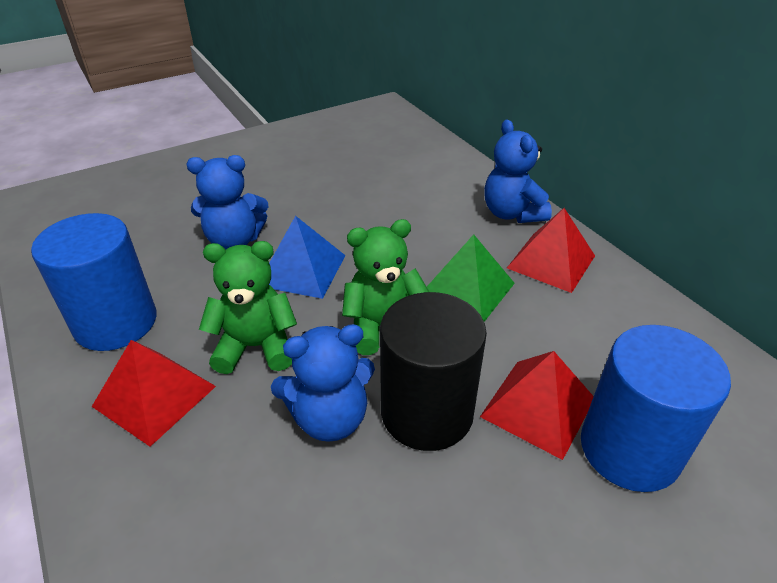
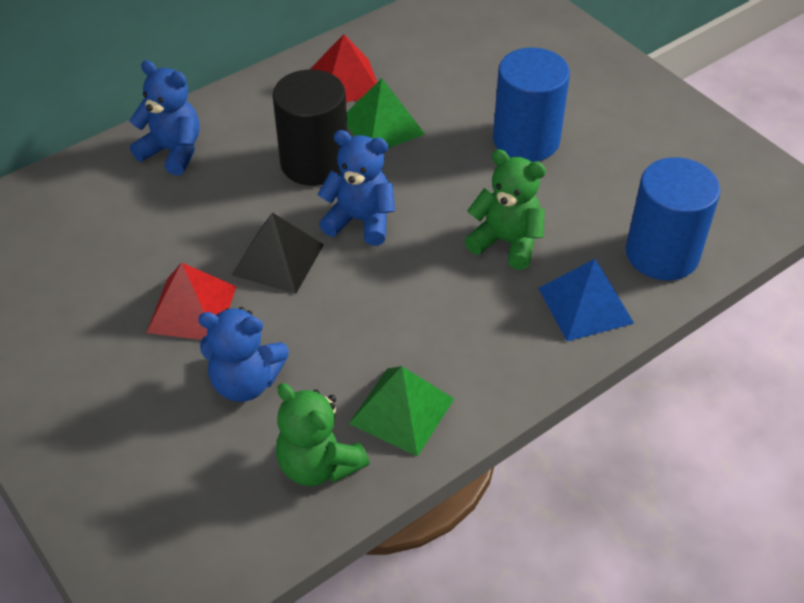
black pyramid: 0 -> 1
green pyramid: 1 -> 2
red pyramid: 3 -> 2

